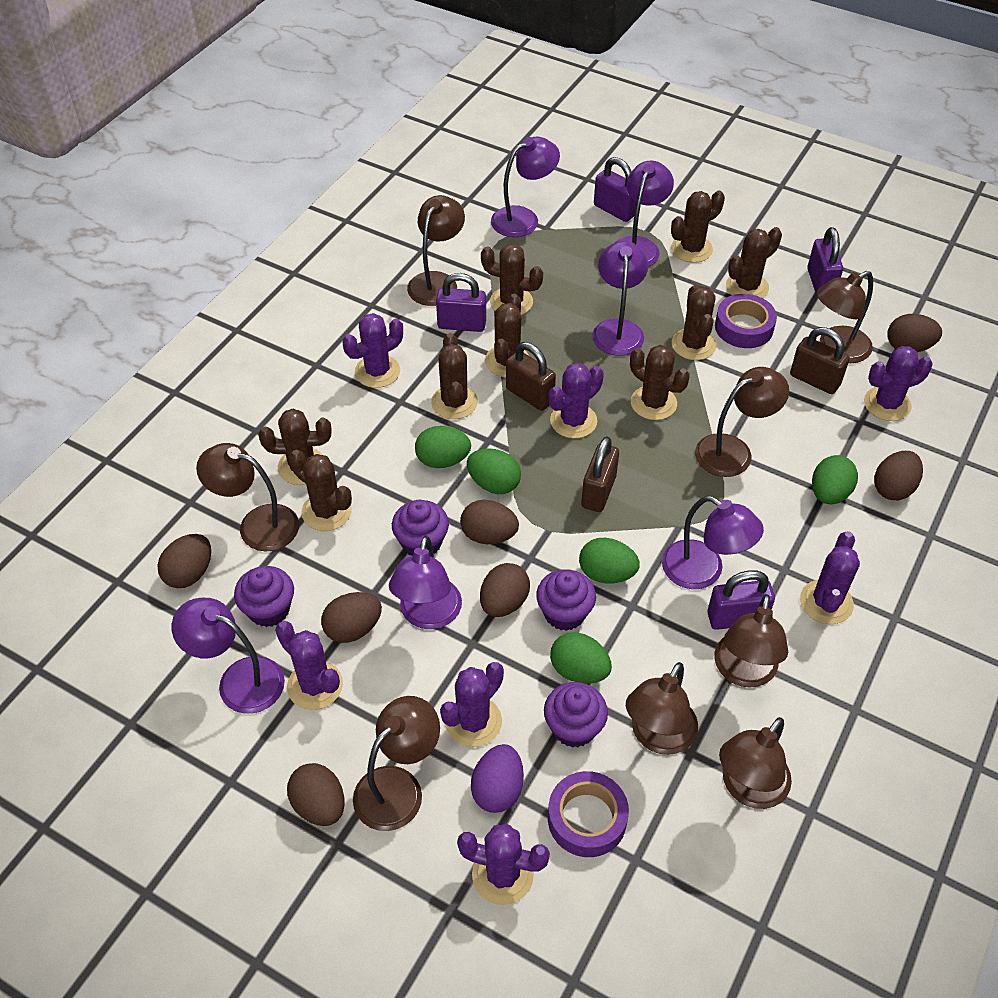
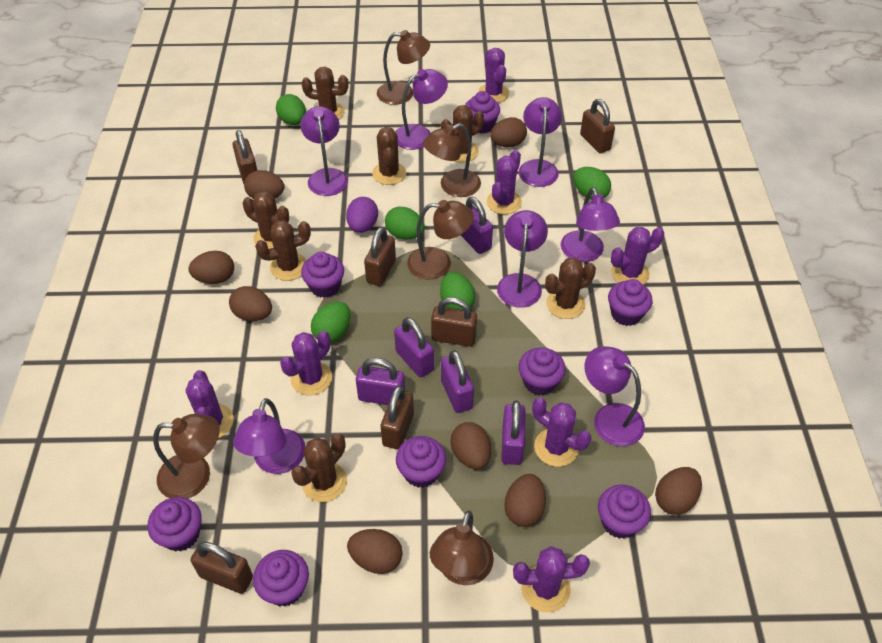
brown cactus: 9 -> 7
brown egg: 7 -> 8
brown lamp: 8 -> 5
brown padlock: 3 -> 6
purple cupcake: 4 -> 8
purple lamp: 6 -> 7
purple padlock: 4 -> 5
purple tape: 2 -> 0

